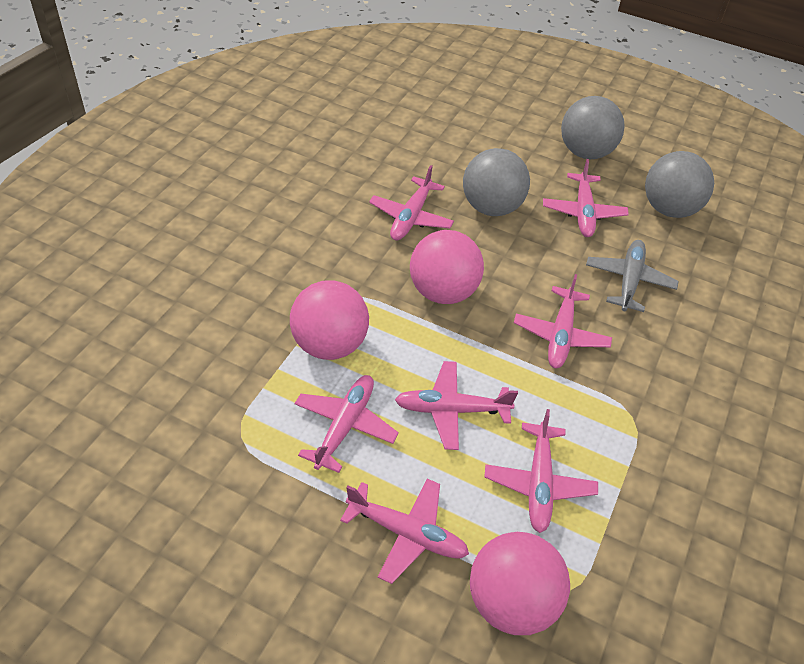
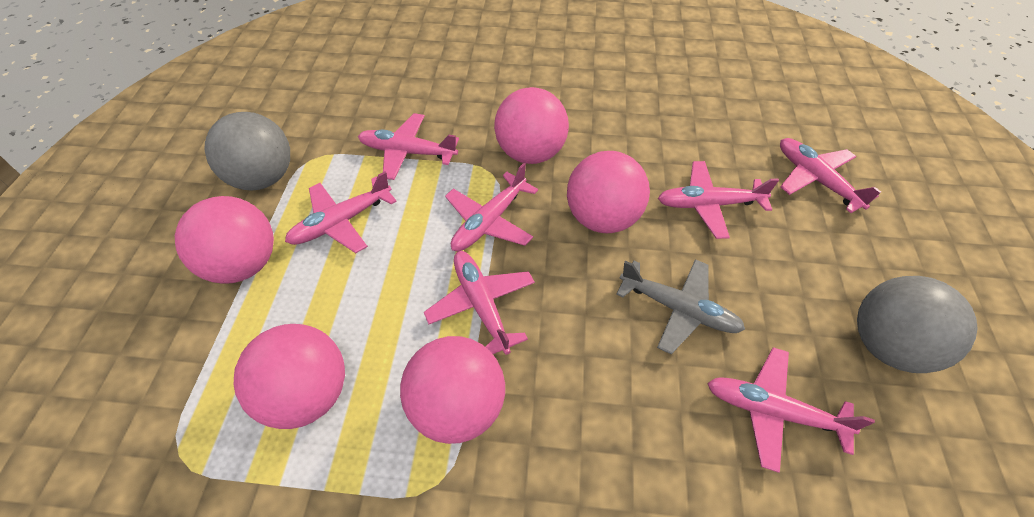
grey ball: 3 -> 2
pink ball: 3 -> 5

